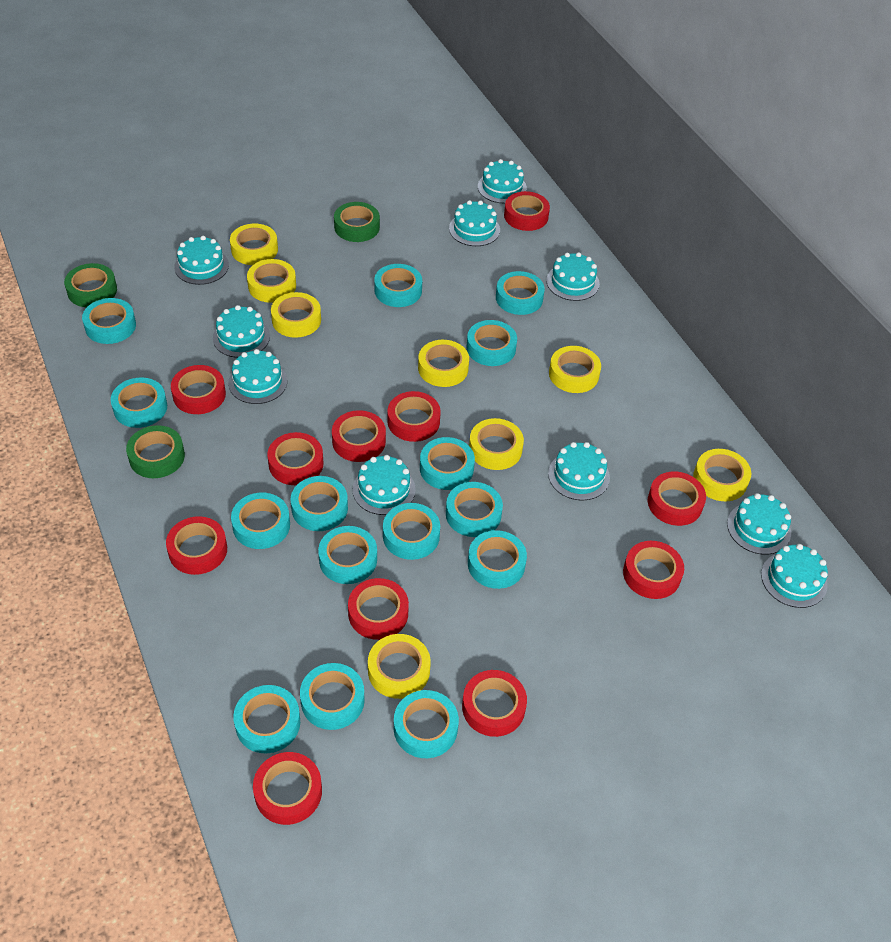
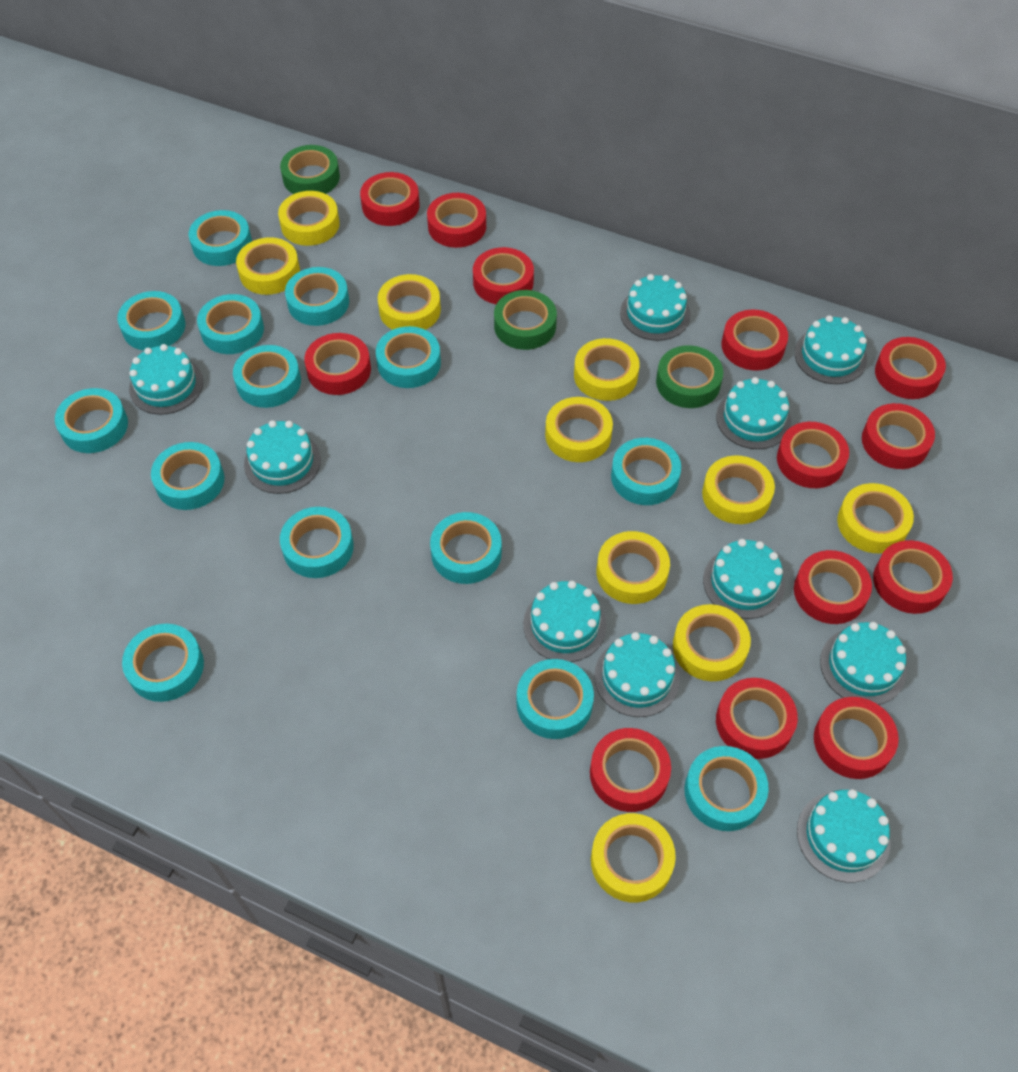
red tape: 11 -> 13
turquoise tape: 15 -> 14
yellow tape: 8 -> 10

